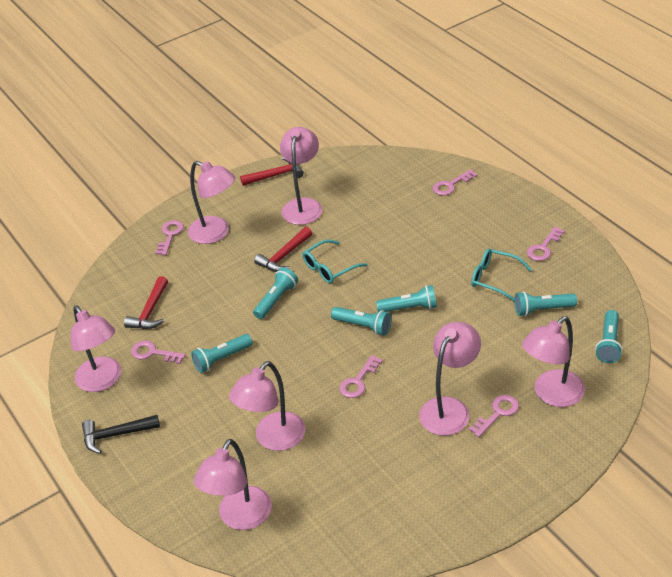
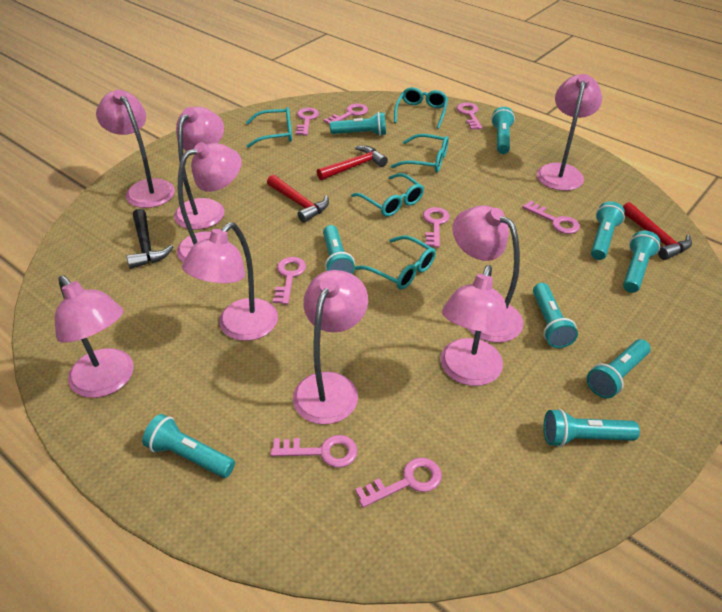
pink key: 6 -> 8
pink lamp: 7 -> 9
turquoise flashlight: 6 -> 9
turquoise glasses: 2 -> 5

